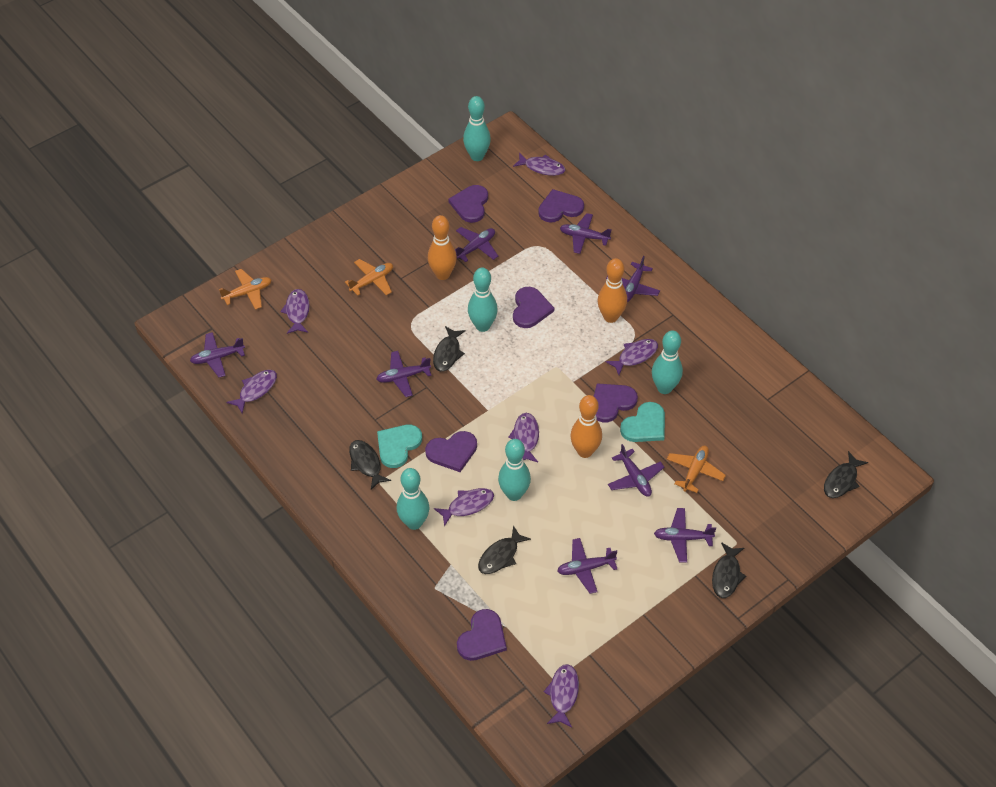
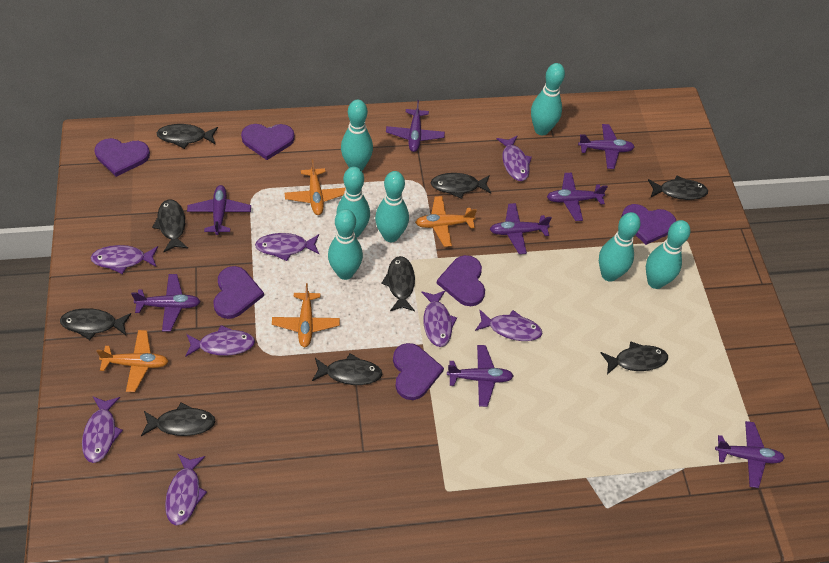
black fish: 5 -> 9
orange bowling pin: 3 -> 0
orange plane: 3 -> 4
purple fish: 7 -> 8
turquoise bowling pin: 5 -> 7
turquoise heart: 2 -> 0

